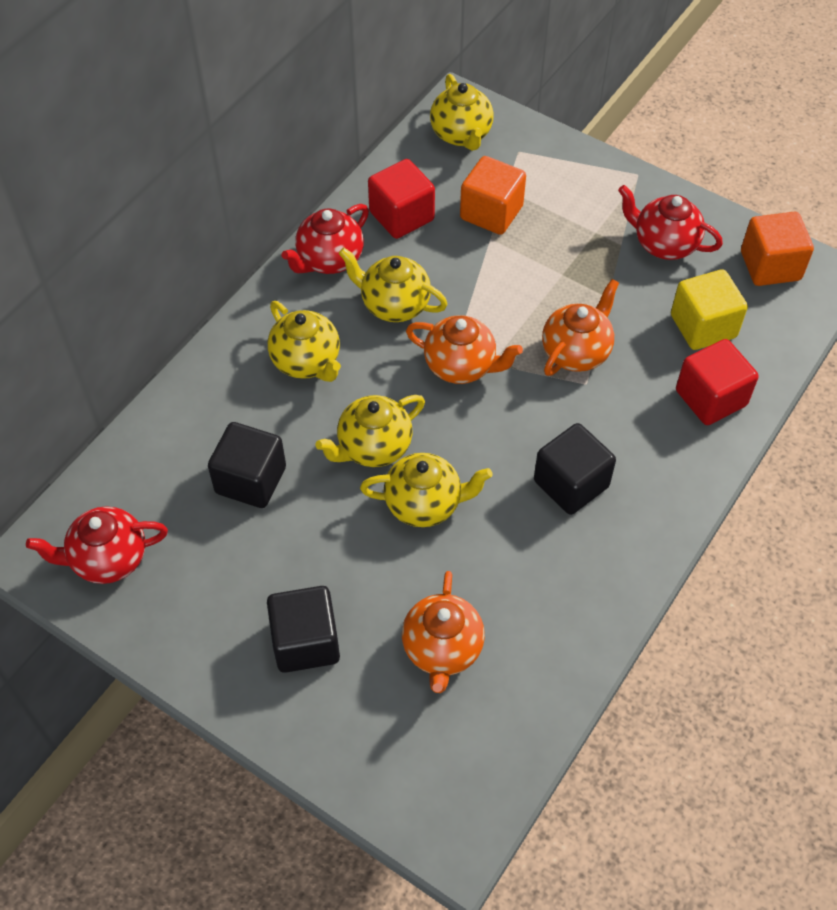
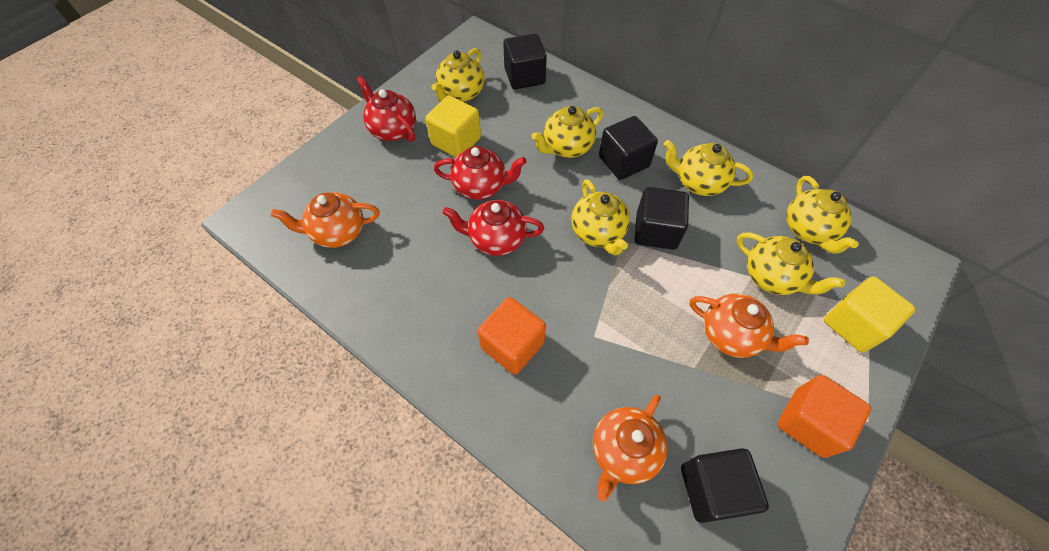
black cube: 3 -> 4
red cube: 2 -> 0
yellow cube: 1 -> 2
yellow teapot: 5 -> 6

